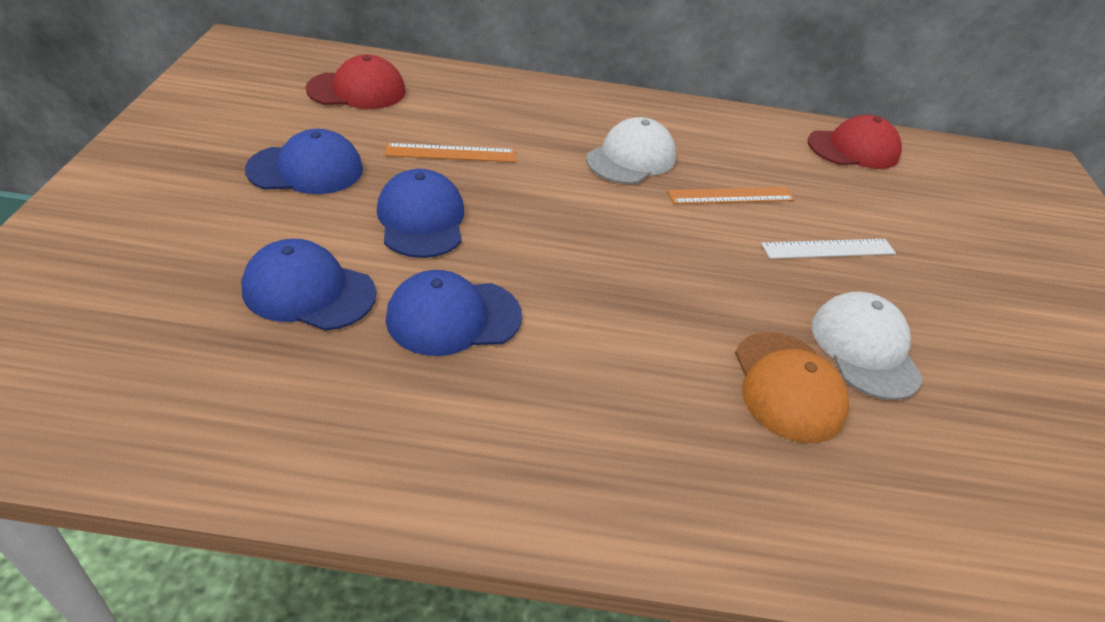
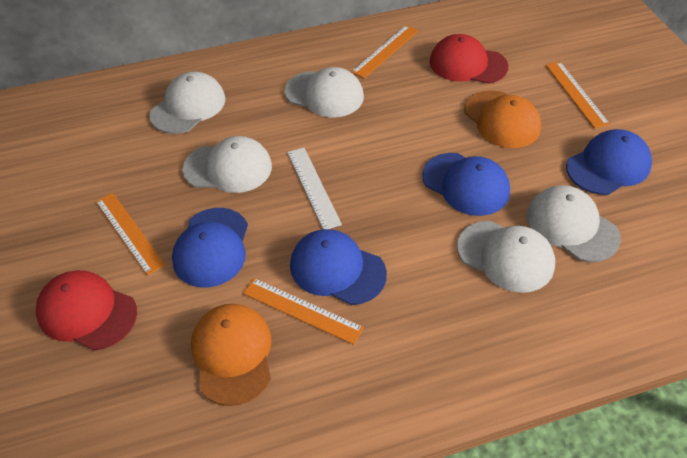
orange cap: 1 -> 2
orange ruler: 2 -> 4
white cap: 2 -> 5

